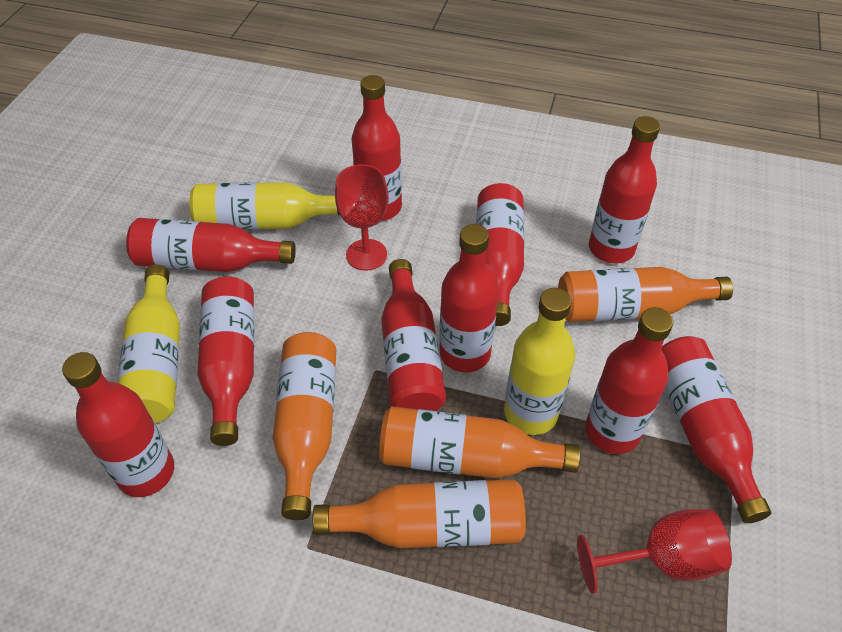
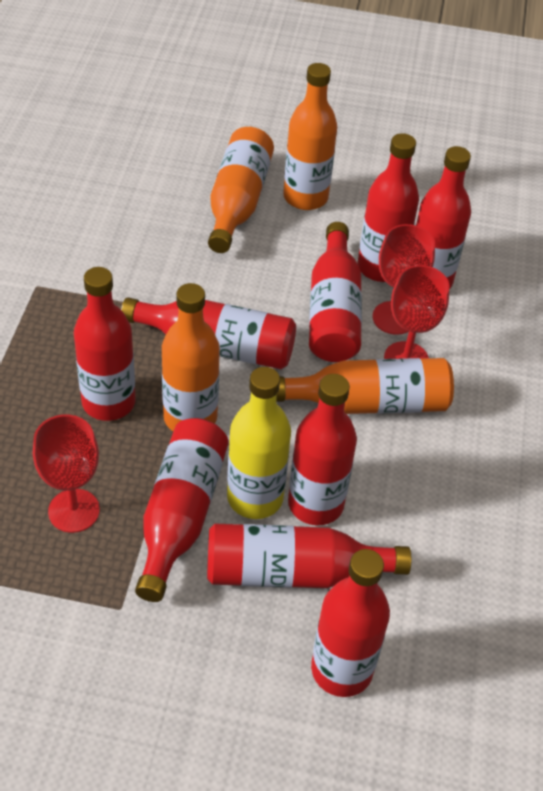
red bottle: 10 -> 9
red goblet: 2 -> 3
yellow bottle: 3 -> 1

